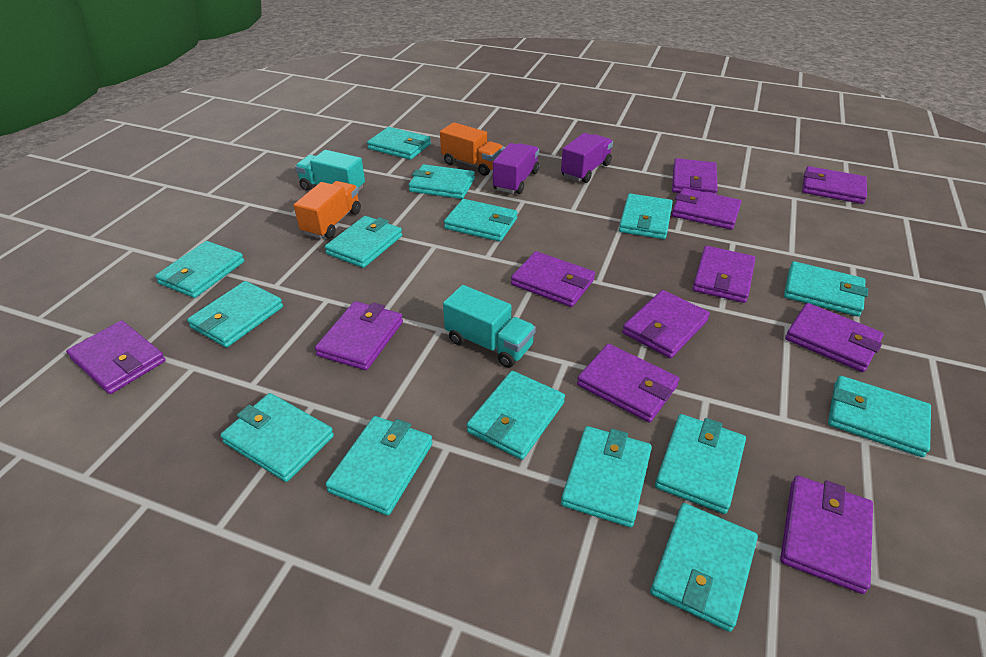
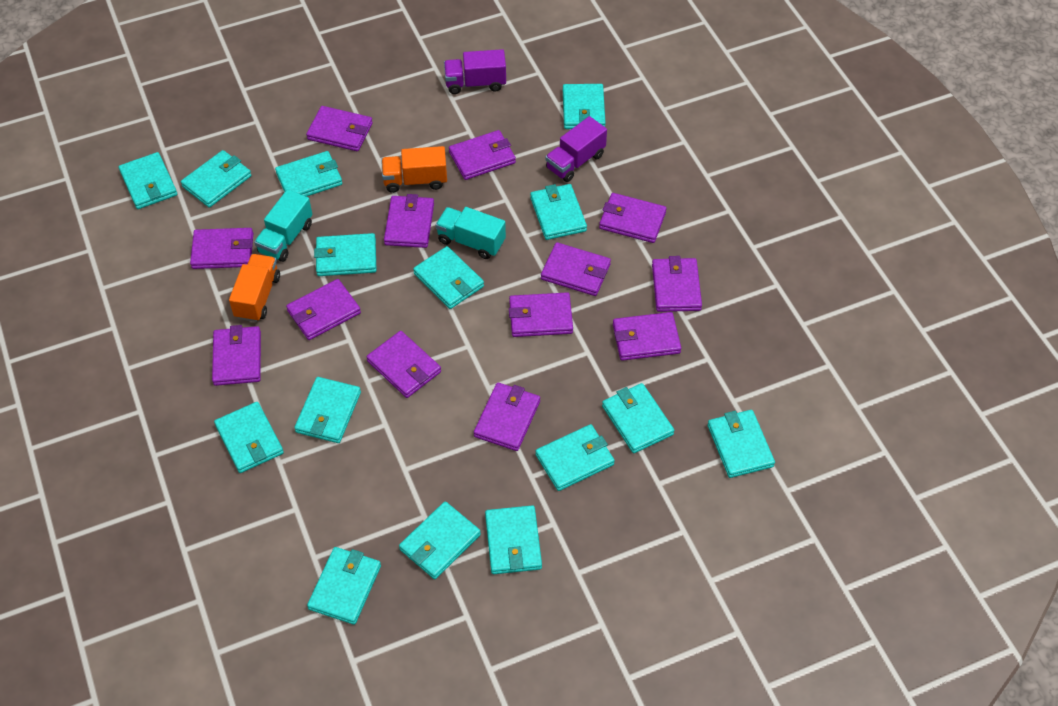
purple wallet: 11 -> 13

